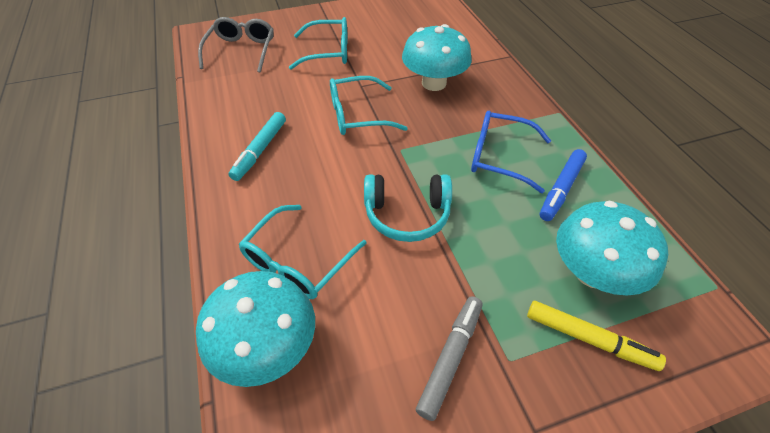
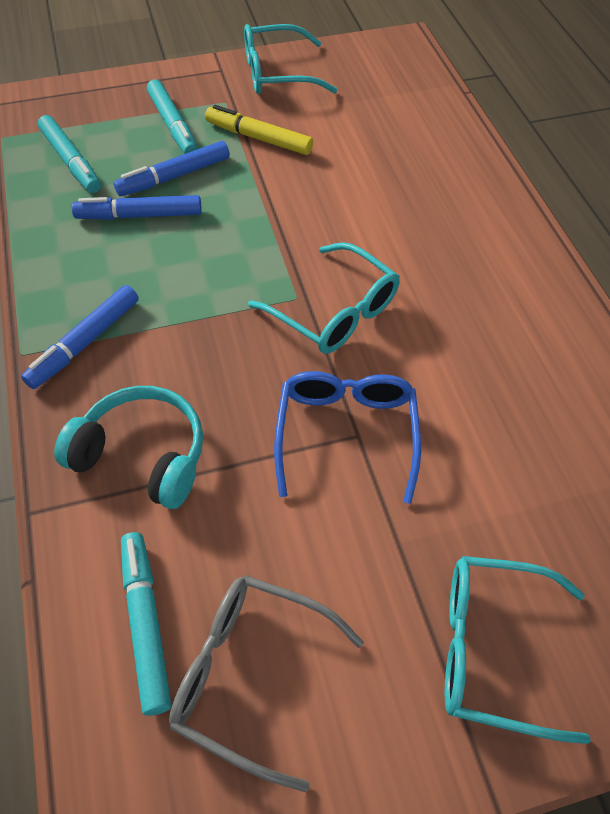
blue marker: 1 -> 3
grey marker: 1 -> 0
turquoise marker: 1 -> 3
turquoise mushroom: 3 -> 0

